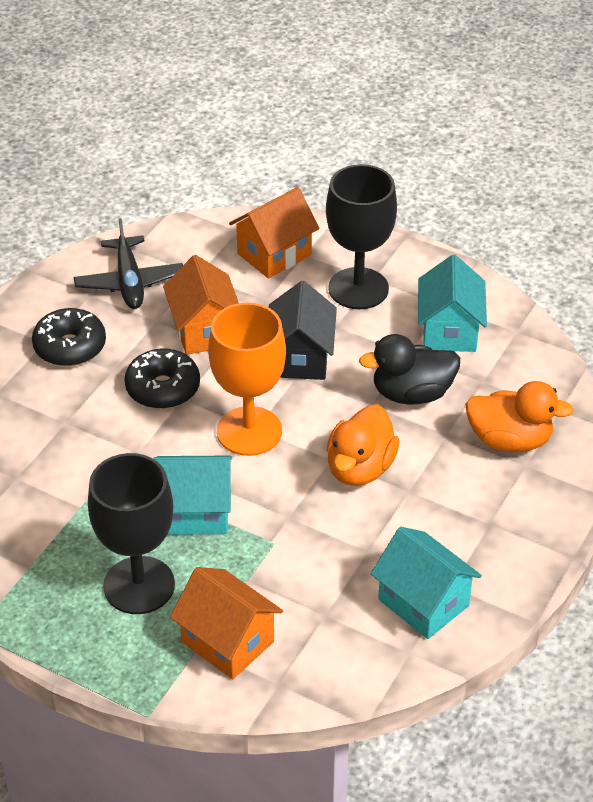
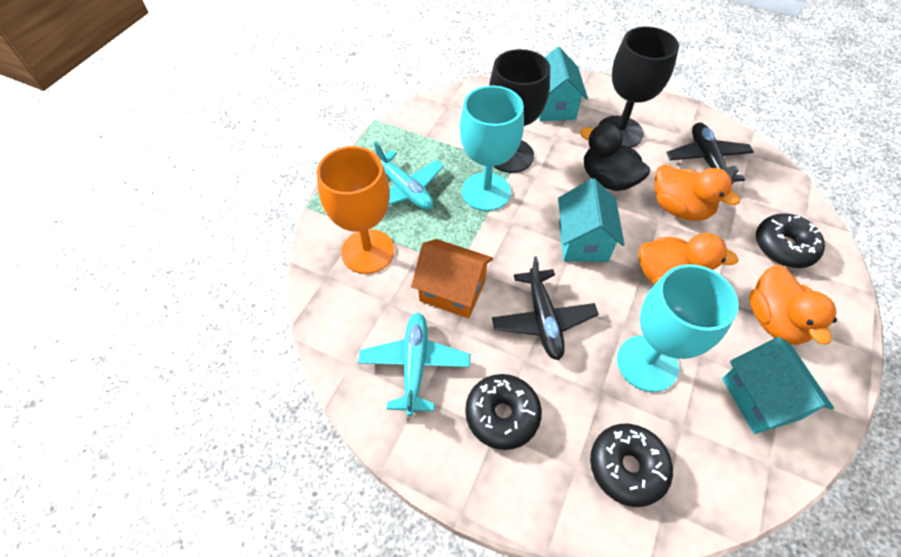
black donut: 2 -> 3
black house: 1 -> 0
black plane: 1 -> 2
orange duck: 2 -> 3
orange house: 3 -> 1
turquoise goblet: 0 -> 2
turquoise plane: 0 -> 2

